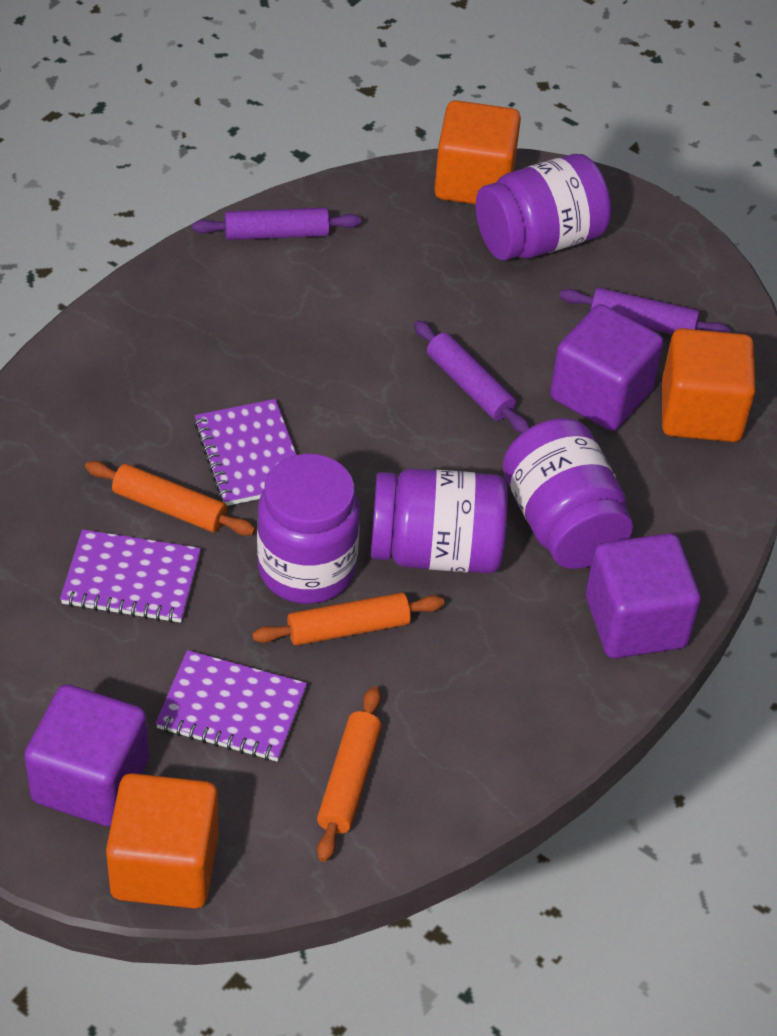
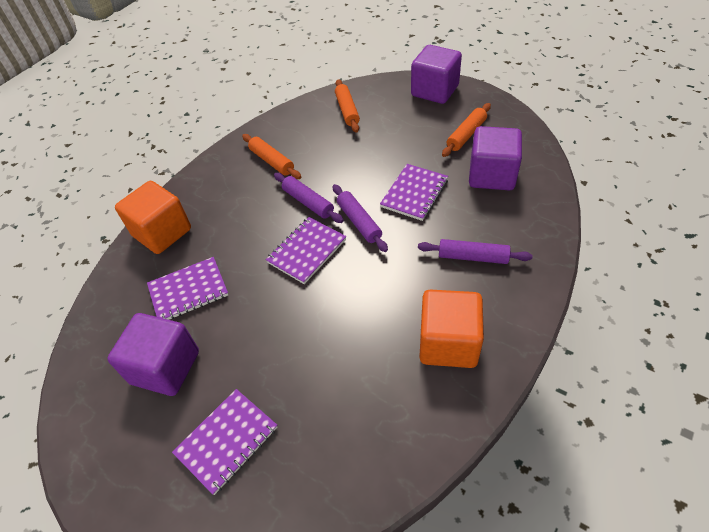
orange cube: 3 -> 2
purple jar: 4 -> 0
purple notebook: 3 -> 4

